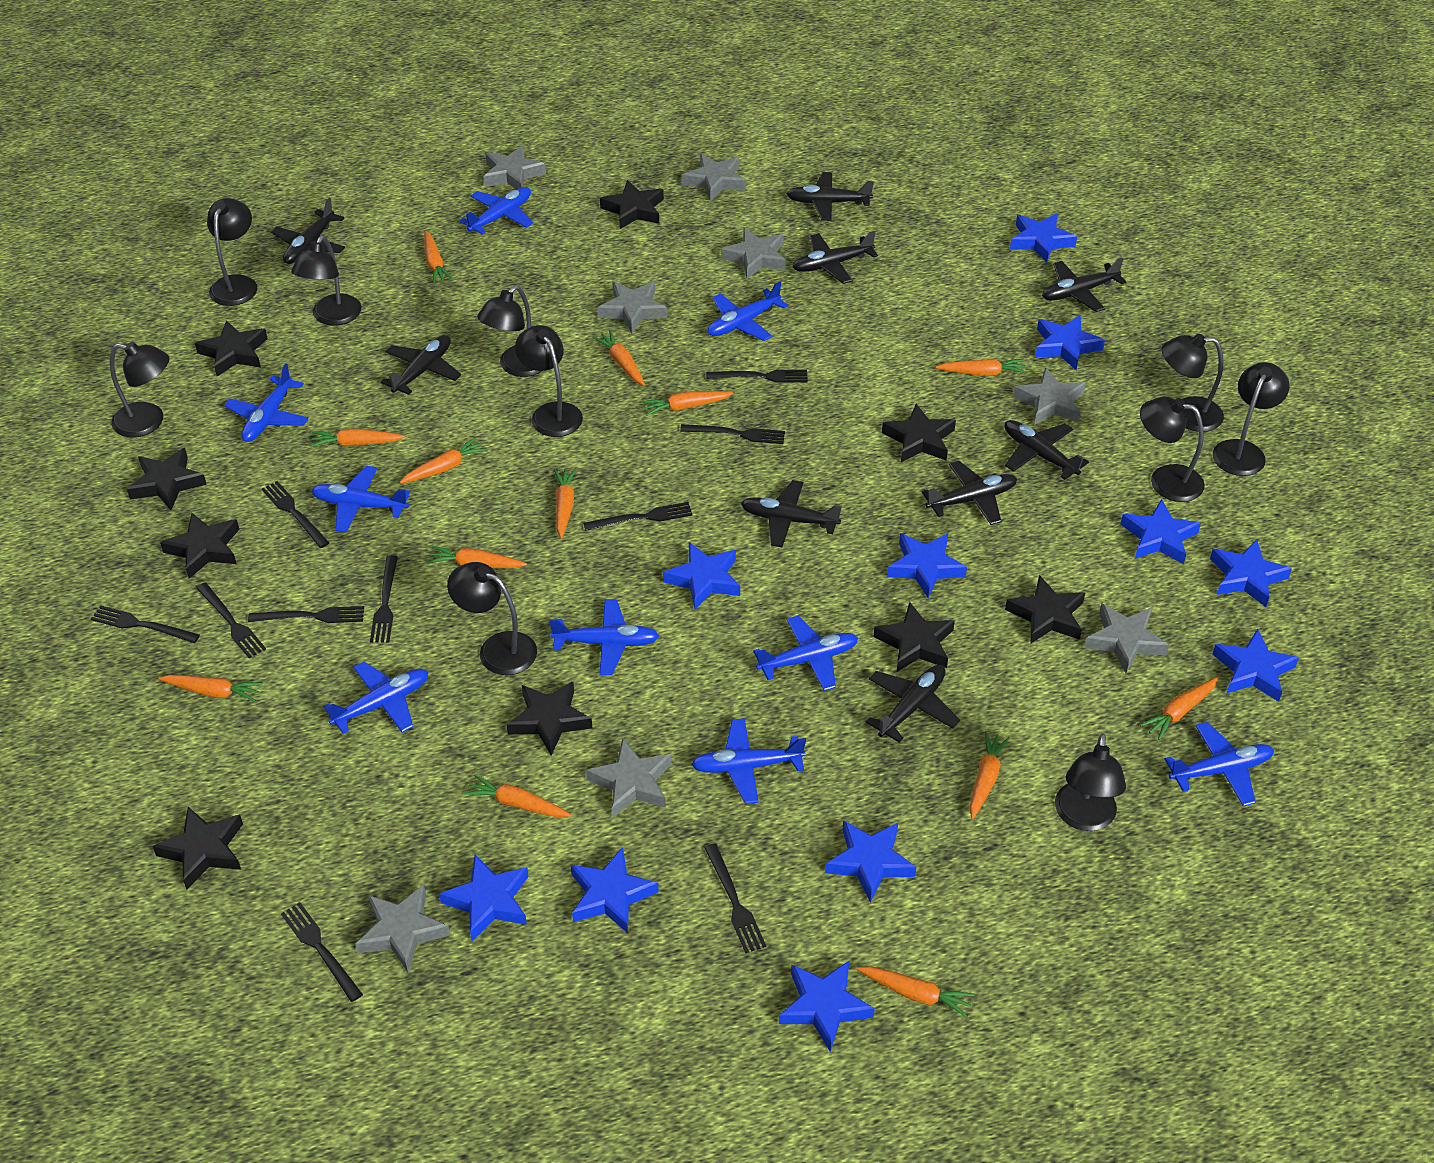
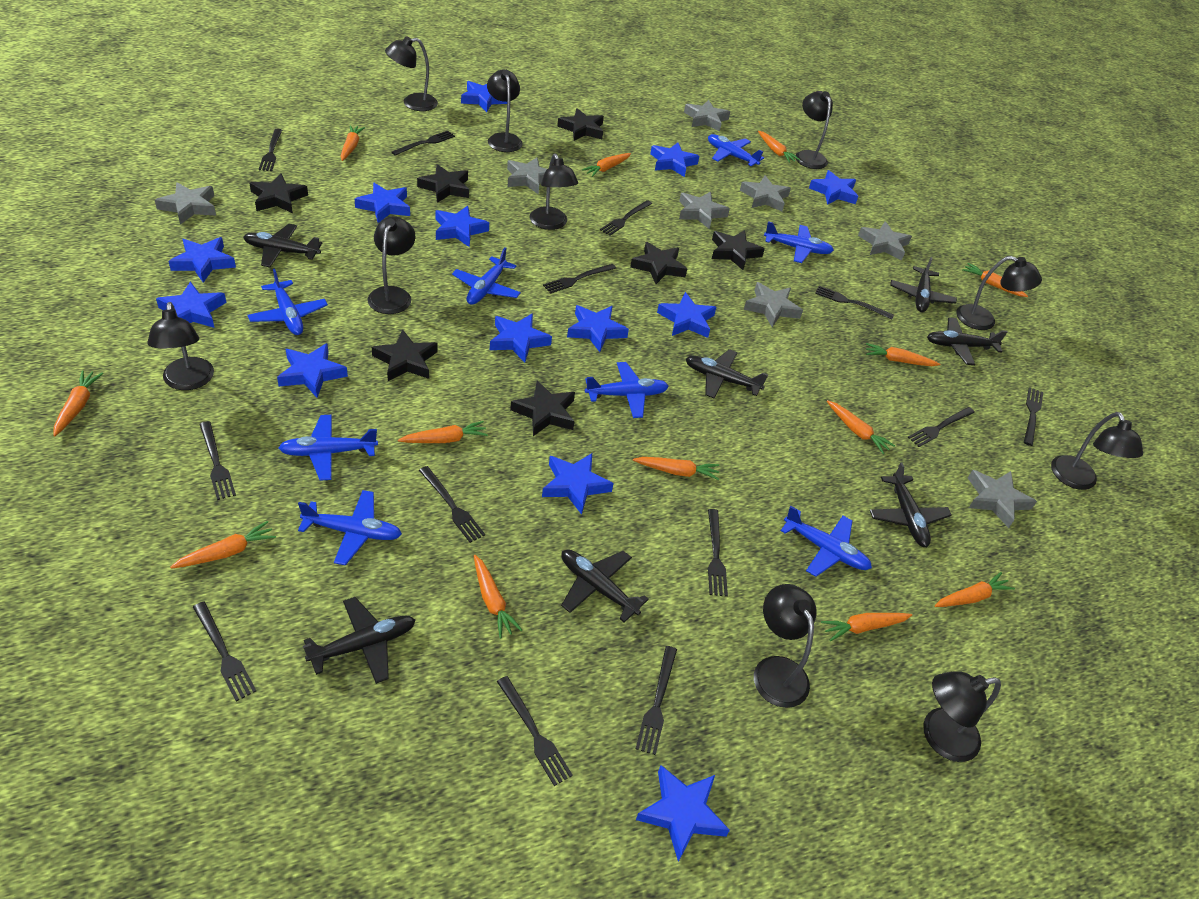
black fork: 10 -> 13
black plane: 9 -> 7
black star: 9 -> 7
blue plane: 9 -> 8
blue star: 11 -> 13

